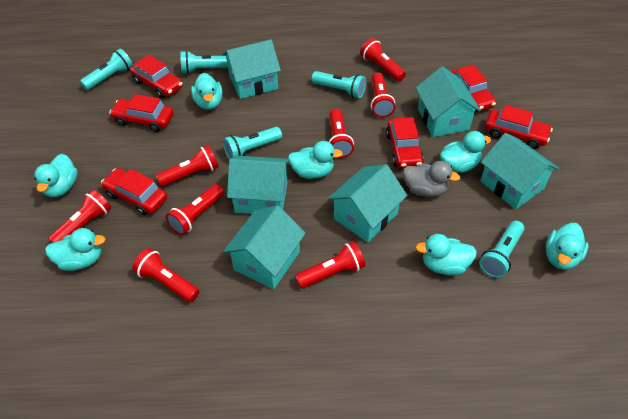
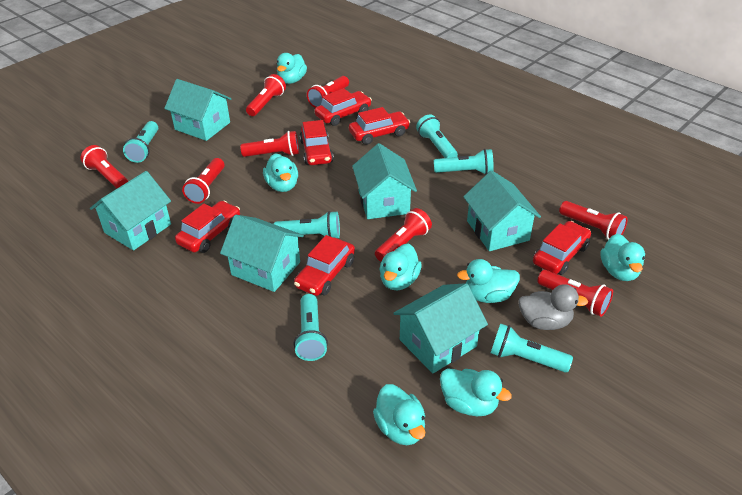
turquoise flashlight: 5 -> 6

